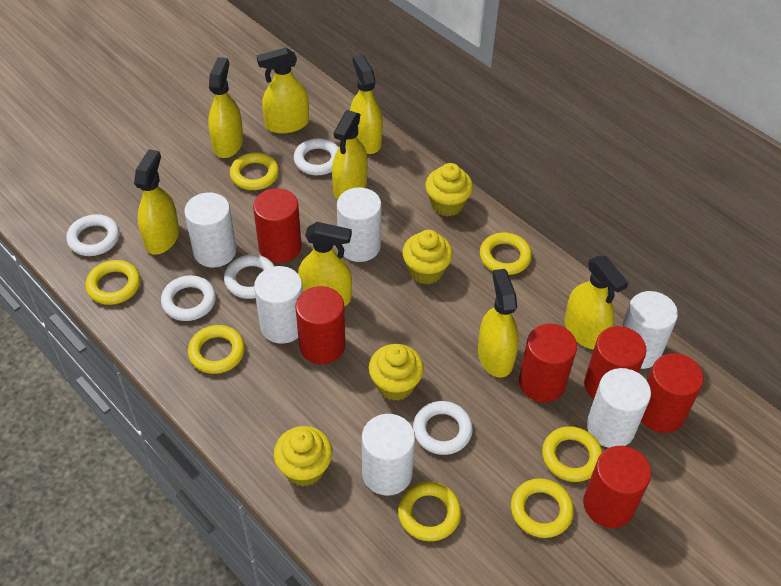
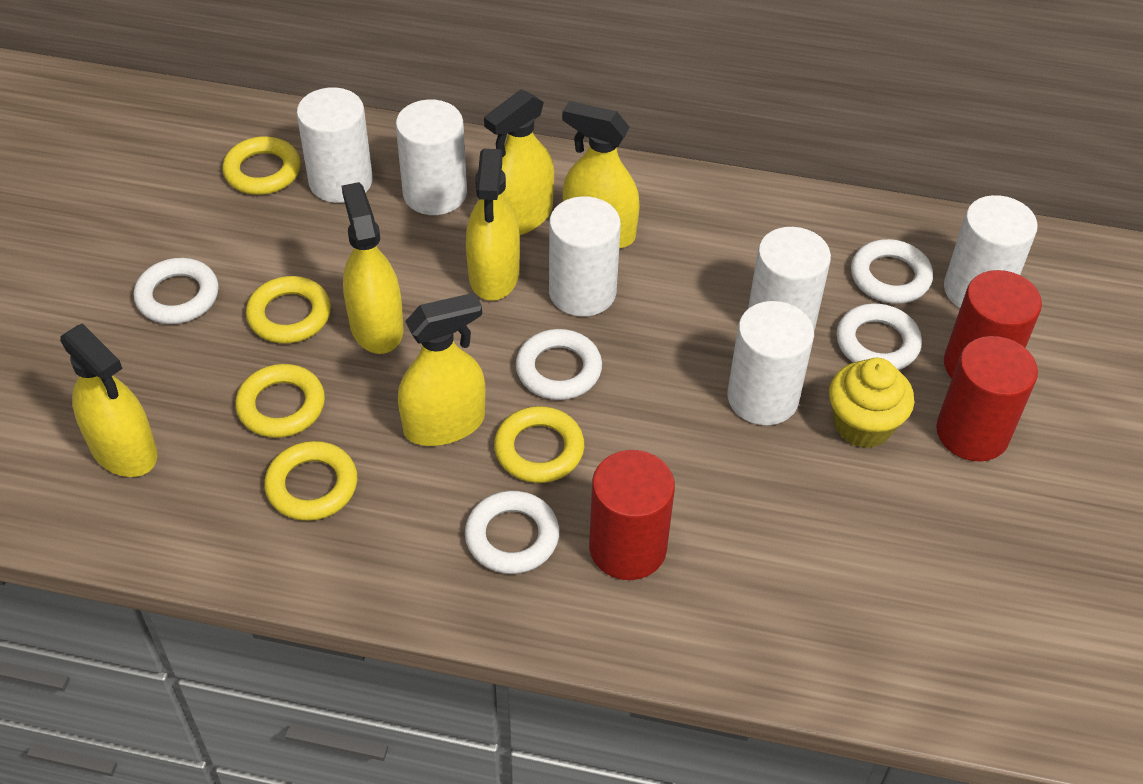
red cylinder: 6 -> 3
yellow cupcake: 4 -> 1
yellow ring: 7 -> 5
yellow spray bottle: 8 -> 6

